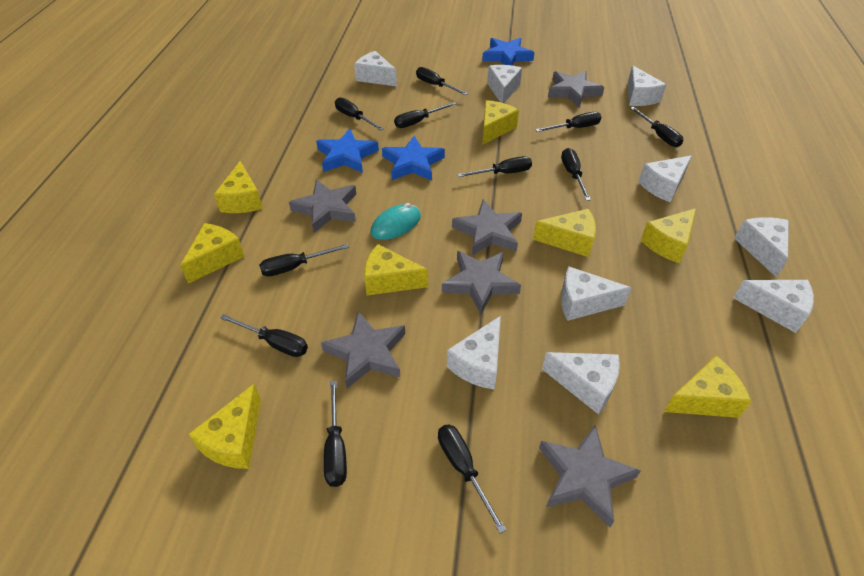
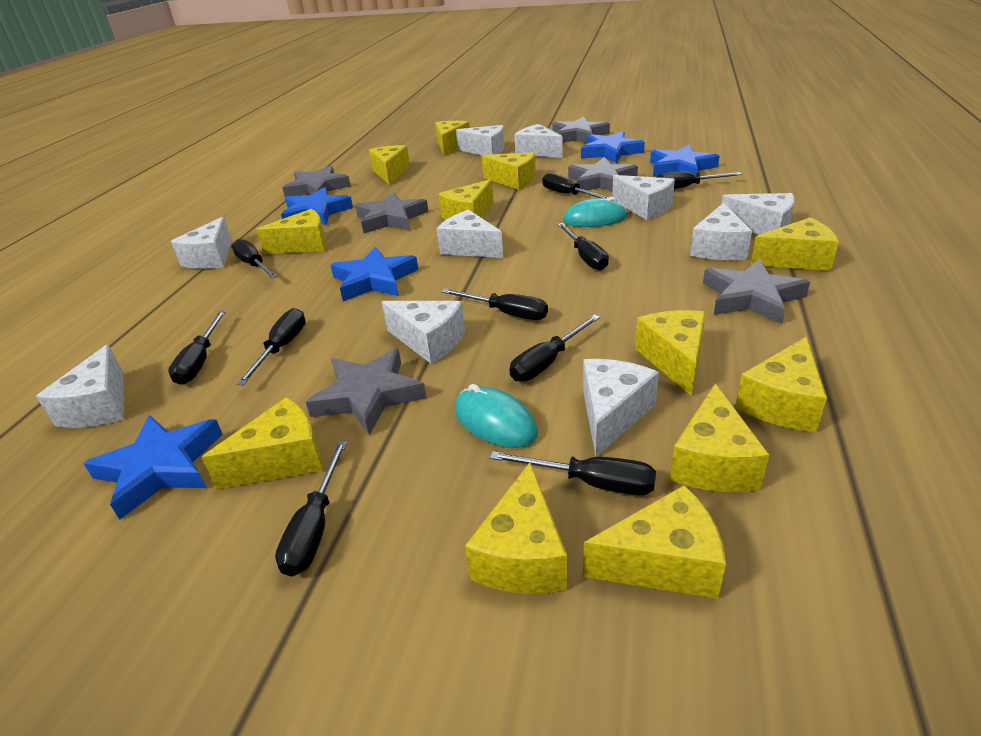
black screwdriver: 11 -> 10
blue star: 3 -> 5
turquoise mouse: 1 -> 2
white cheese: 9 -> 10
yellow cheese: 8 -> 12

